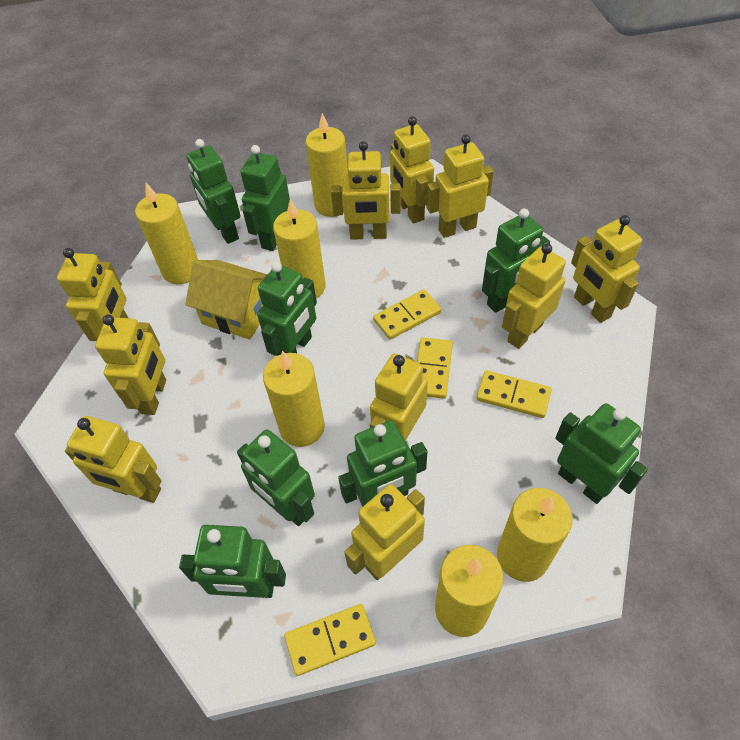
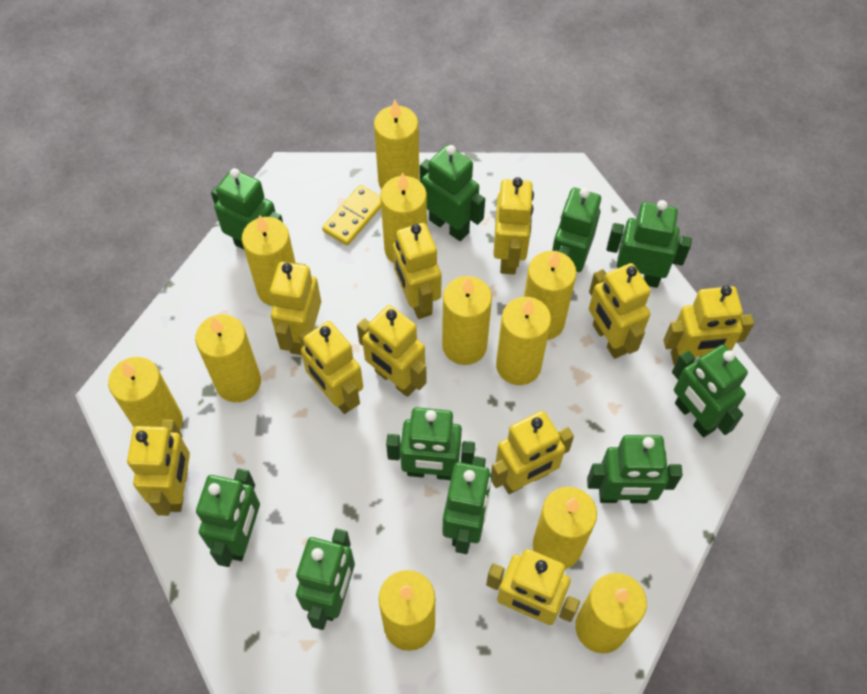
green robot: 8 -> 10
yellow candle: 6 -> 11
yellow domino: 4 -> 1
yellow house: 1 -> 0

